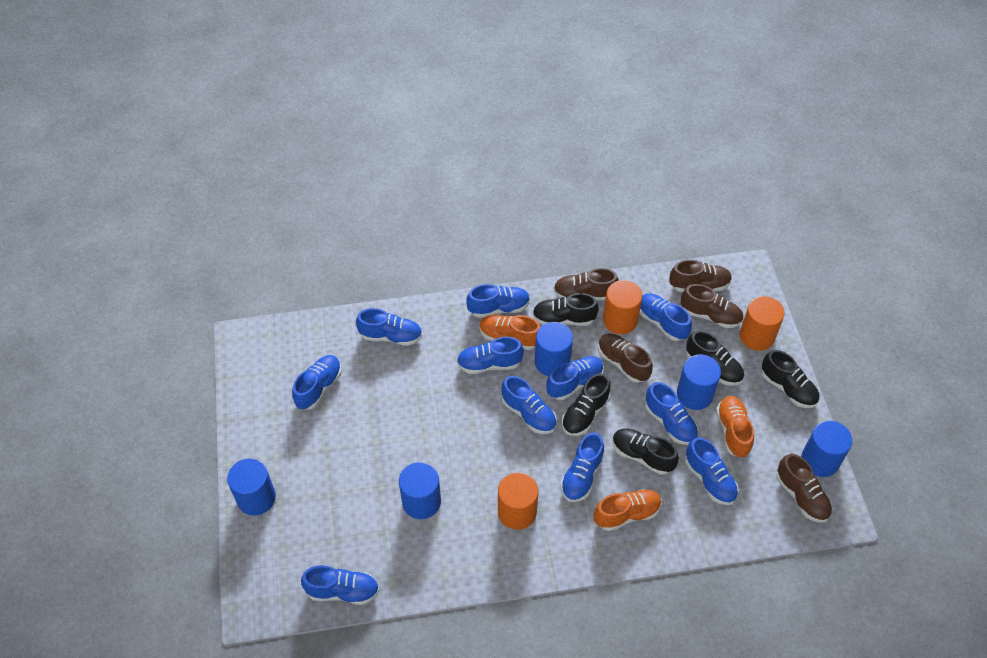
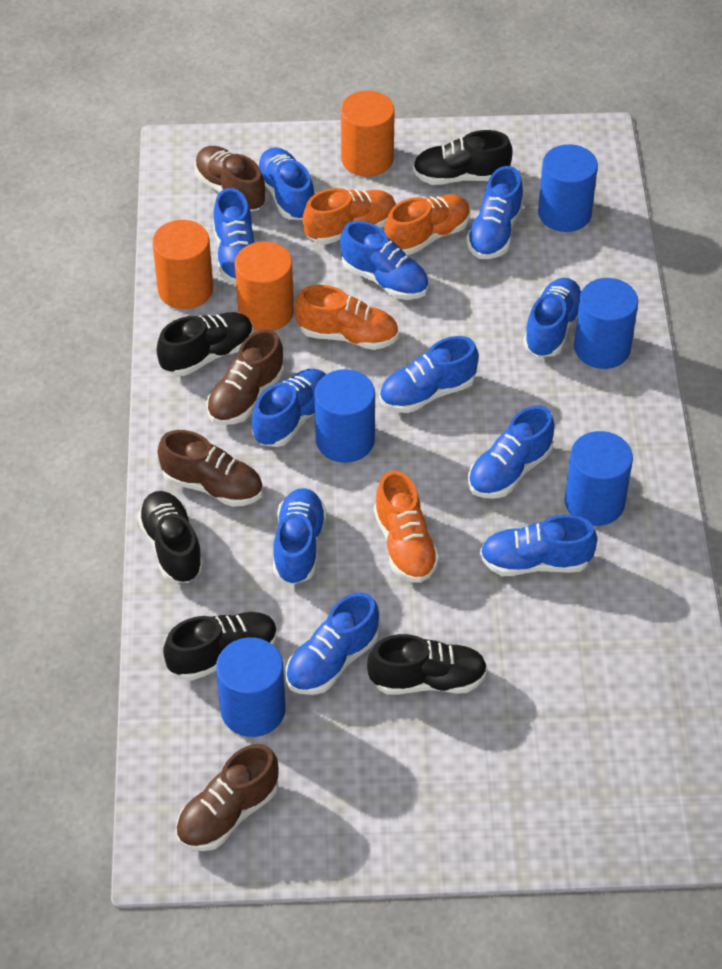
brown shoe: 5 -> 4
orange shoe: 3 -> 4

